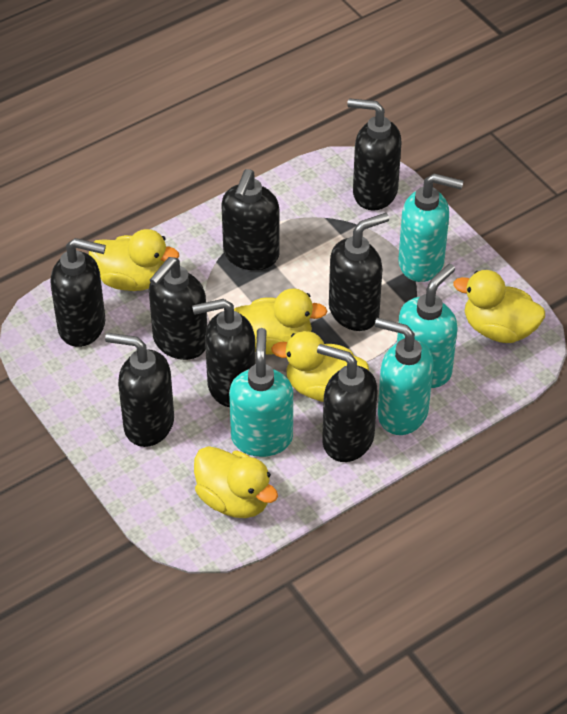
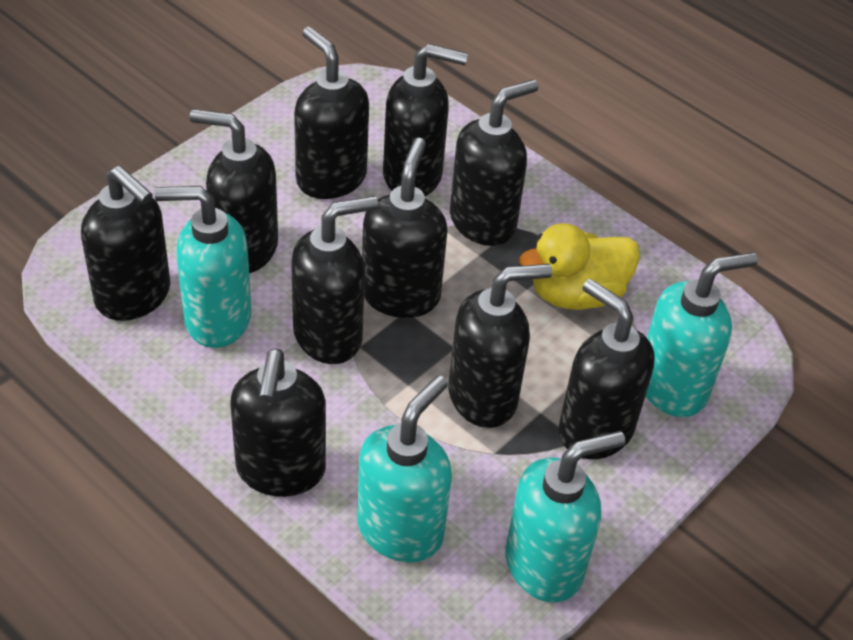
black soap dispenser: 8 -> 10
yellow duck: 5 -> 1

